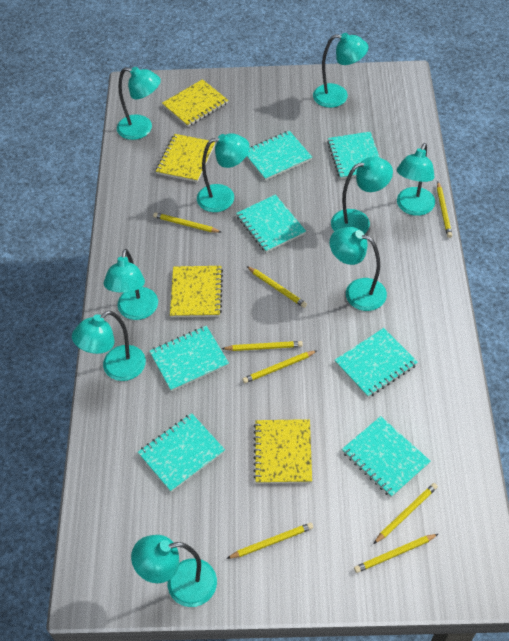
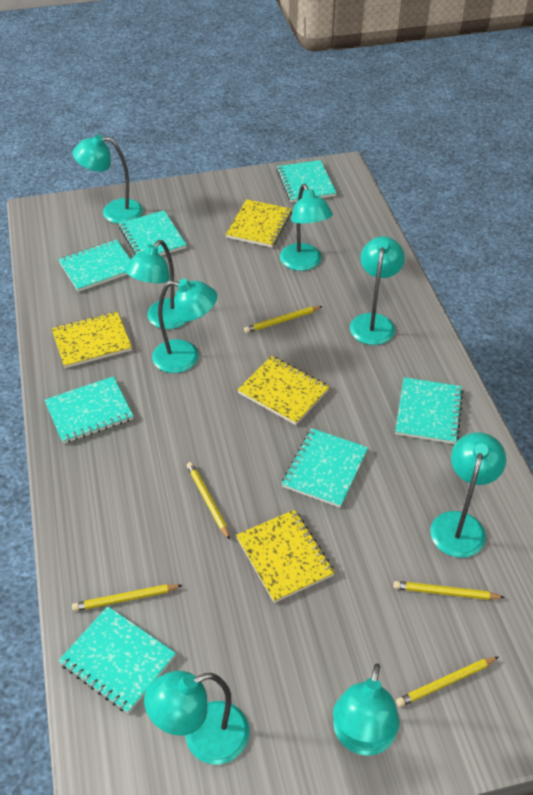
turquoise lamp: 9 -> 8
yellow pencil: 8 -> 5

